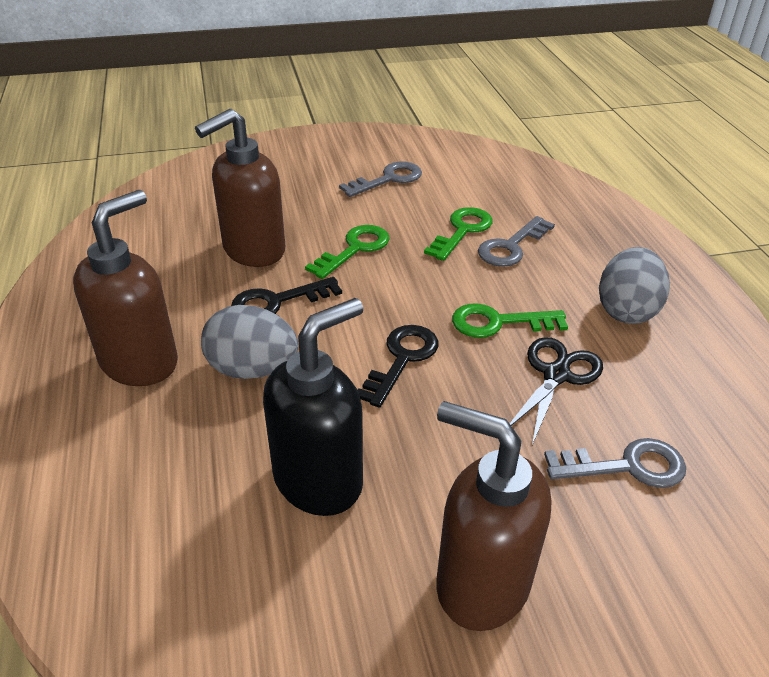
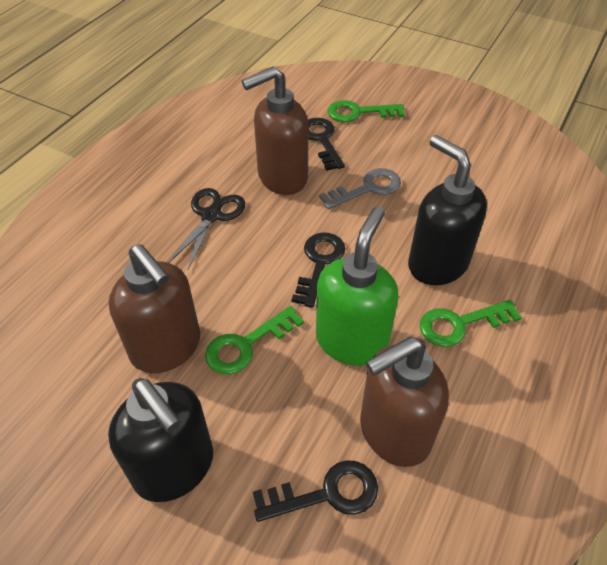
black key: 2 -> 3
black soap dispenser: 1 -> 2
green soap dispenser: 0 -> 1
grey egg: 2 -> 0
grey key: 3 -> 1

